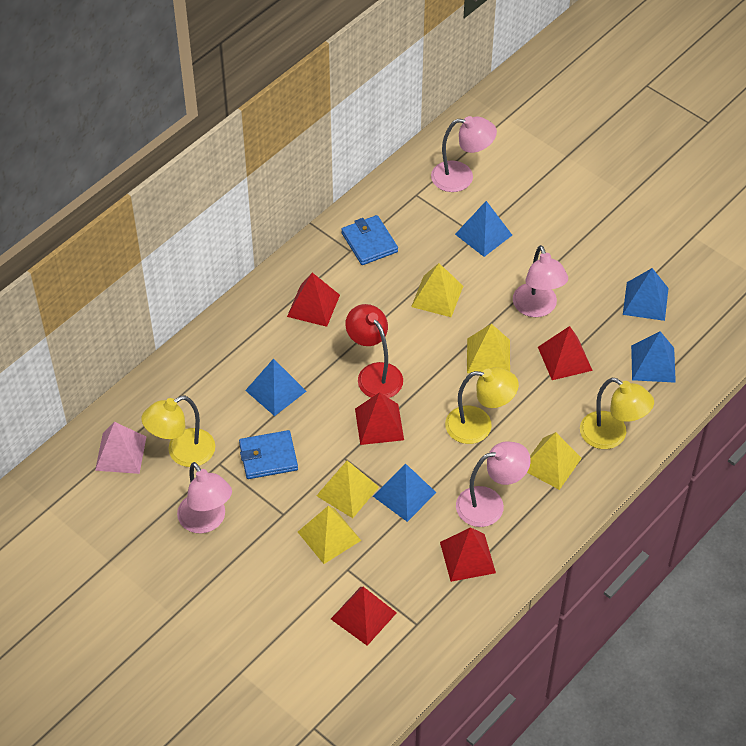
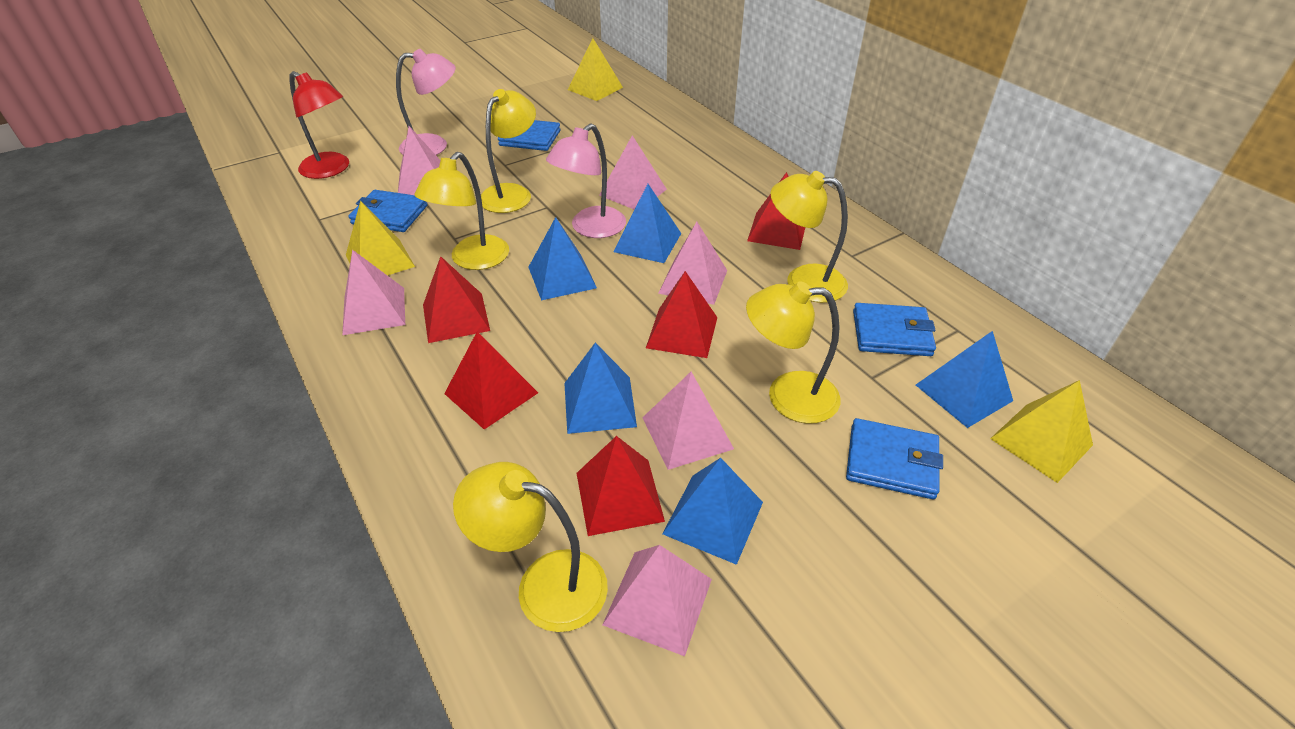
blue wallet: 2 -> 4
pink lamp: 4 -> 2
pink pyramid: 1 -> 6
yellow lamp: 3 -> 5
yellow pyramid: 5 -> 3

